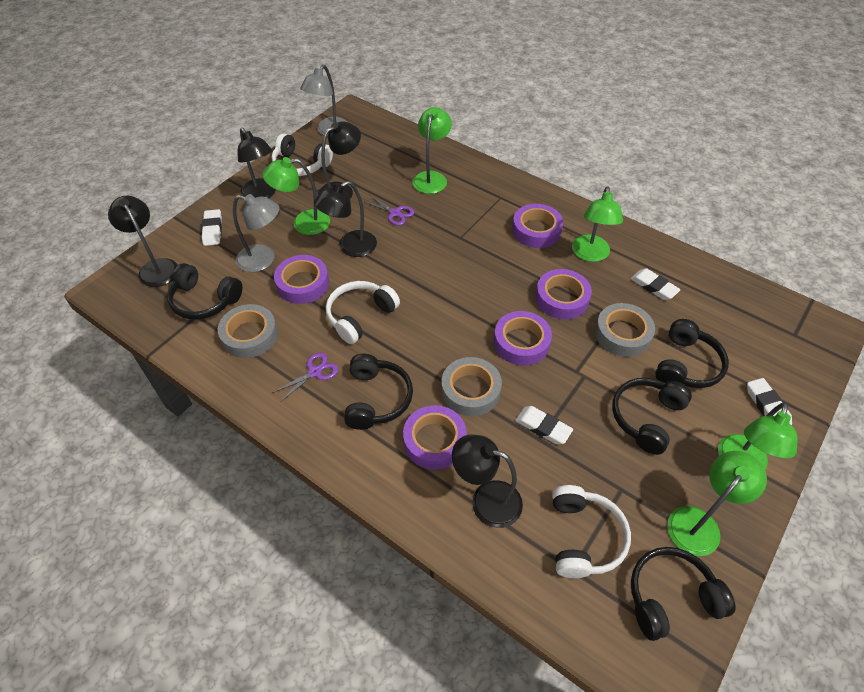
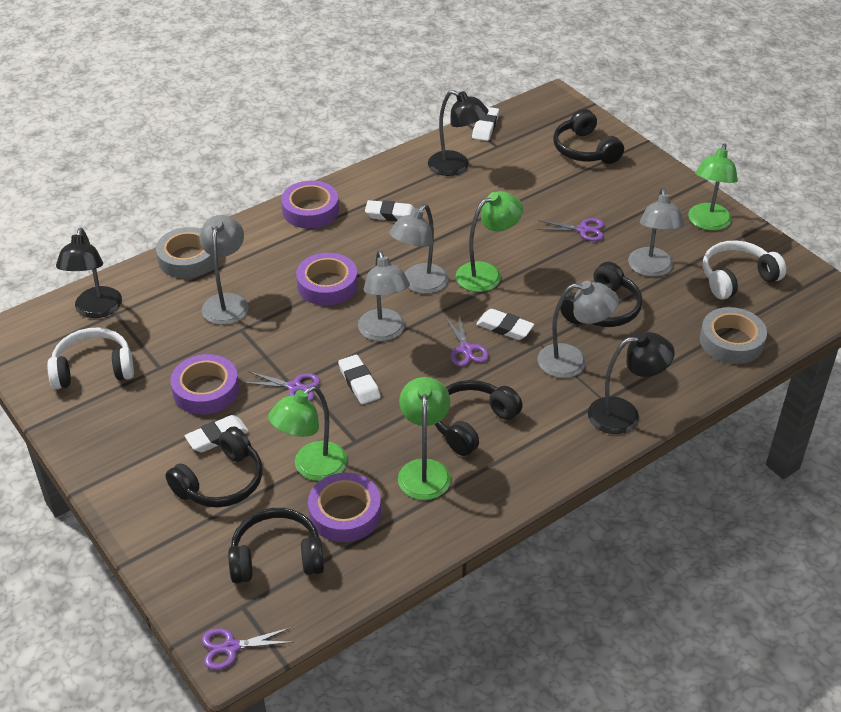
black lamp: 5 -> 3
green lamp: 5 -> 4
grey lamp: 2 -> 5
grey tape: 3 -> 2
purple scissors: 2 -> 4
purple tape: 5 -> 4
white eraser: 4 -> 5
white headphones: 3 -> 2

